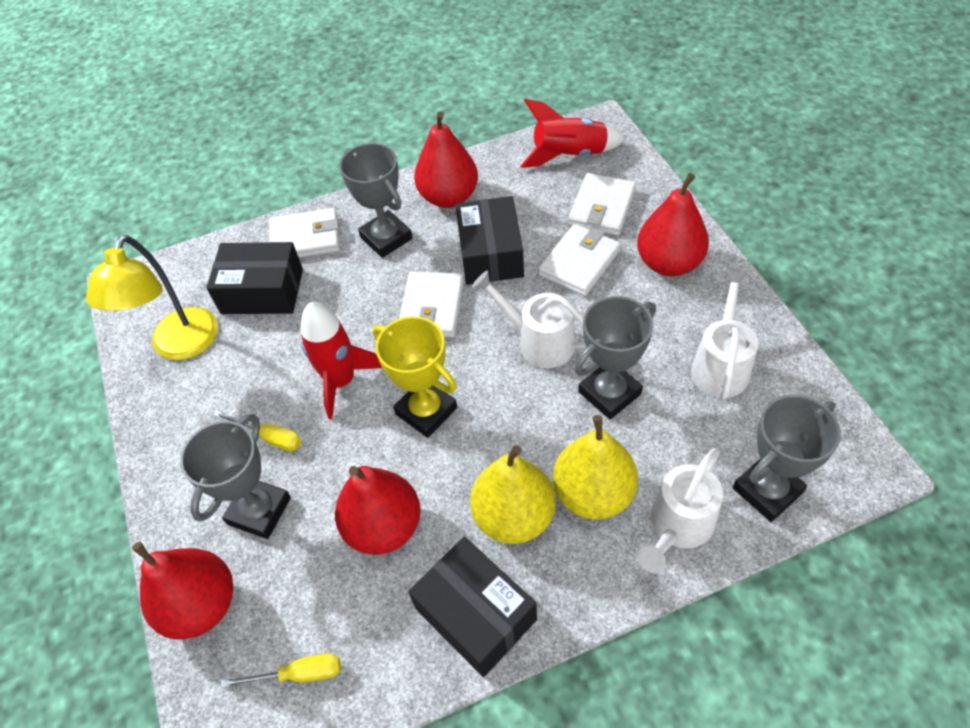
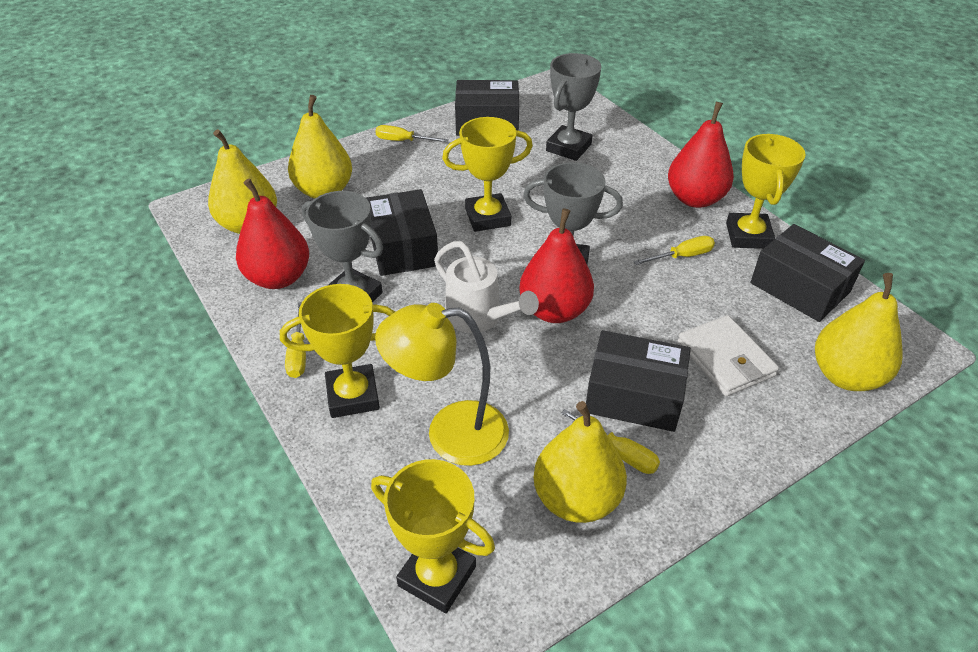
black box: 3 -> 4
grey trophy: 4 -> 3
red pear: 4 -> 3
red rocket: 2 -> 0
white wallet: 4 -> 1
white watering can: 3 -> 1
yellow pear: 2 -> 4
yellow screwdriver: 2 -> 4
yellow trophy: 1 -> 4

